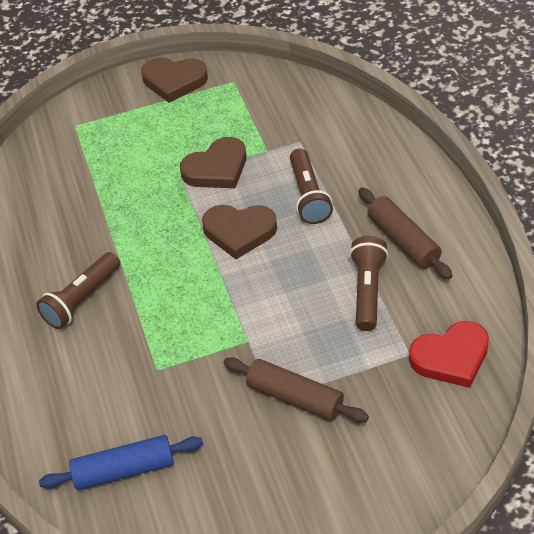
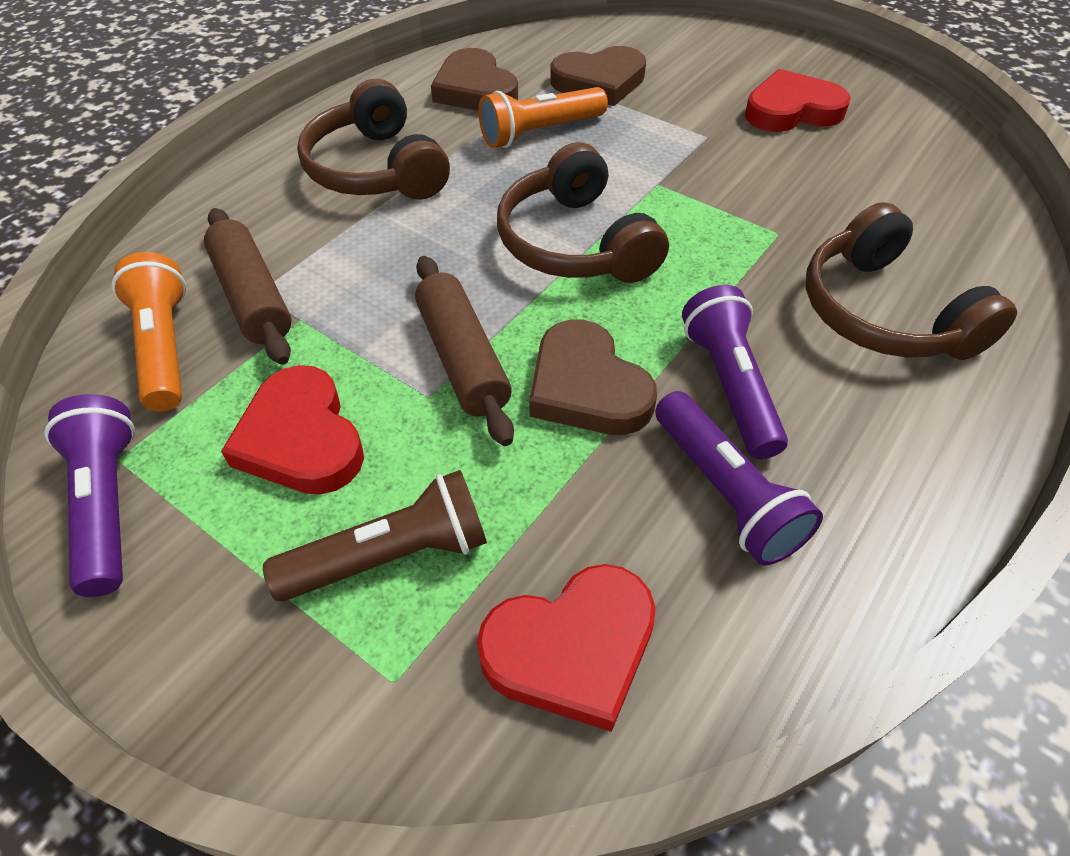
blue rolling pin: 1 -> 0
brown flashlight: 3 -> 1
brown headphones: 0 -> 3
orange flashlight: 0 -> 2
purple flashlight: 0 -> 3
red heart: 1 -> 3

